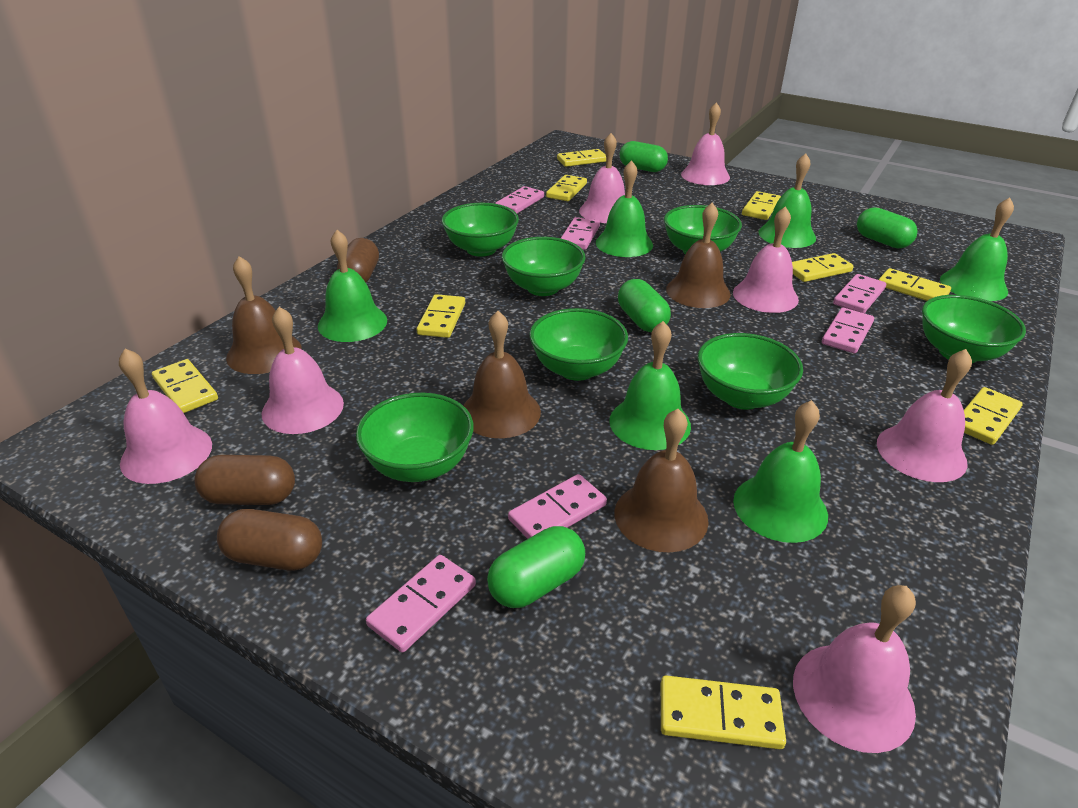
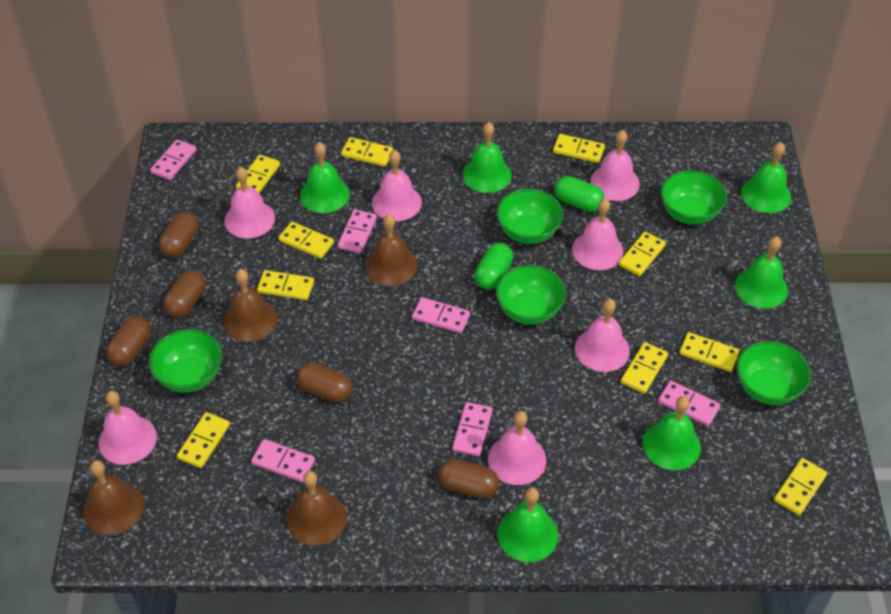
brown capsule: 3 -> 5
green bowl: 7 -> 5
green capsule: 4 -> 2
yellow domino: 9 -> 10

